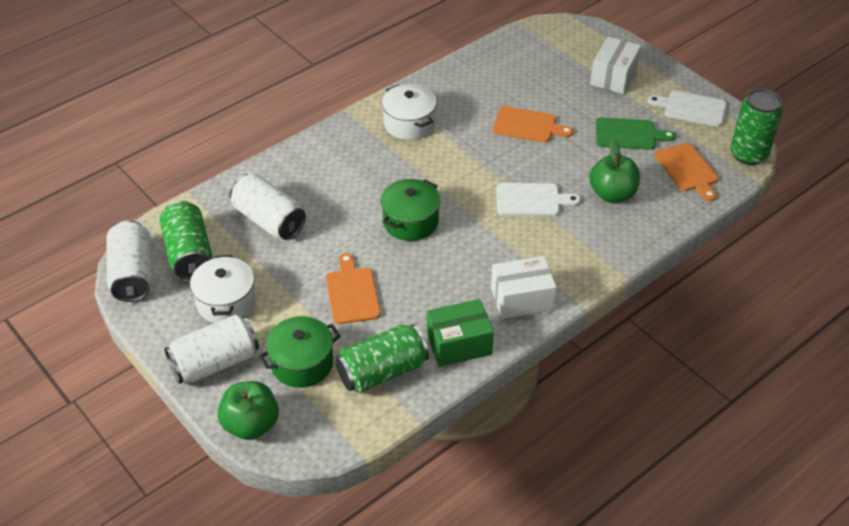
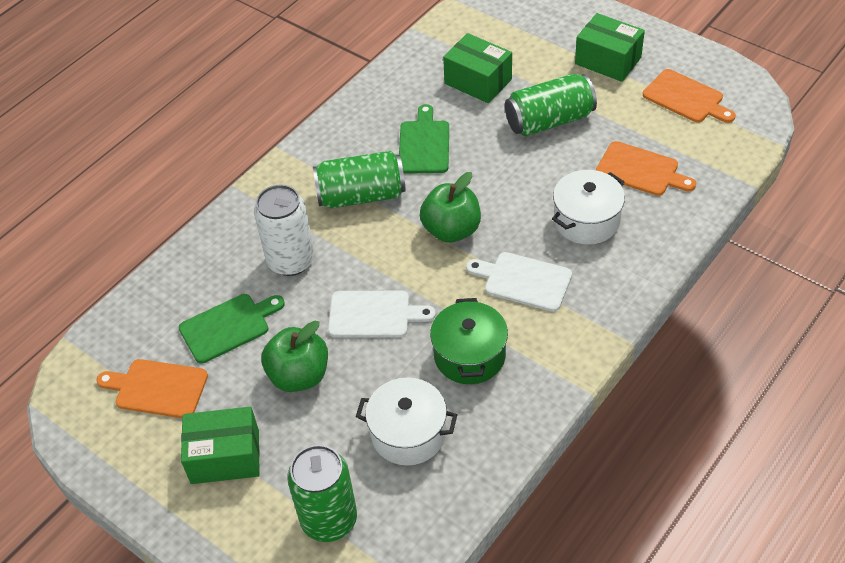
green box: 1 -> 3
green cutting board: 1 -> 2
green pot: 2 -> 1
white box: 2 -> 0
white can: 3 -> 1

